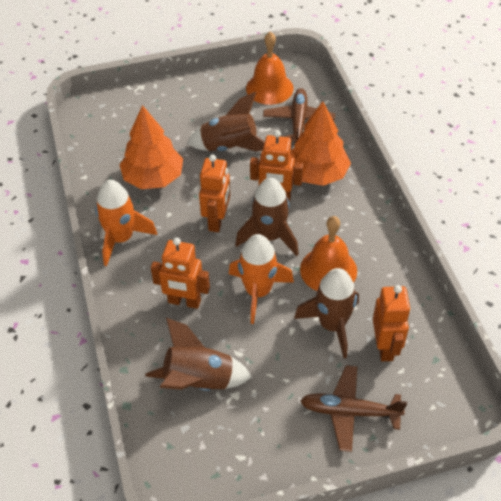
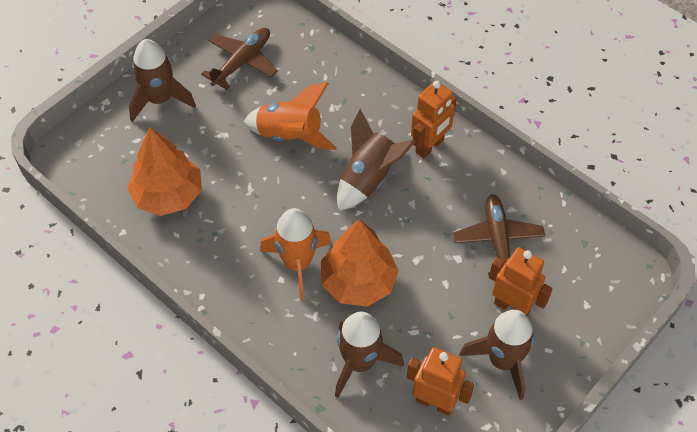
orange bell: 2 -> 0
orange robot: 4 -> 3

